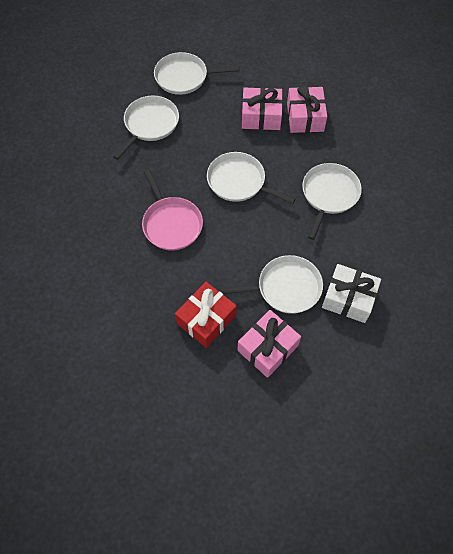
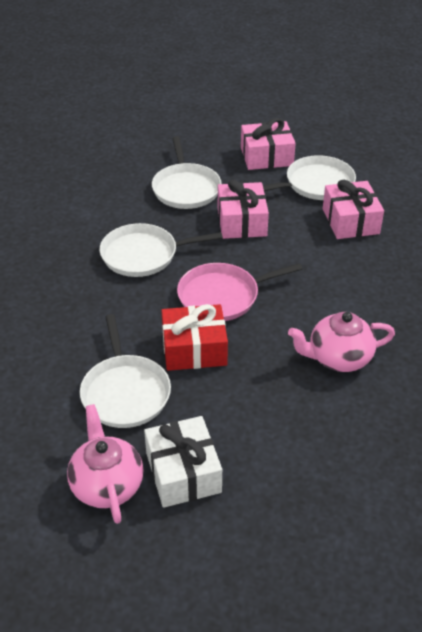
pink teapot: 0 -> 2
white pan: 5 -> 4

